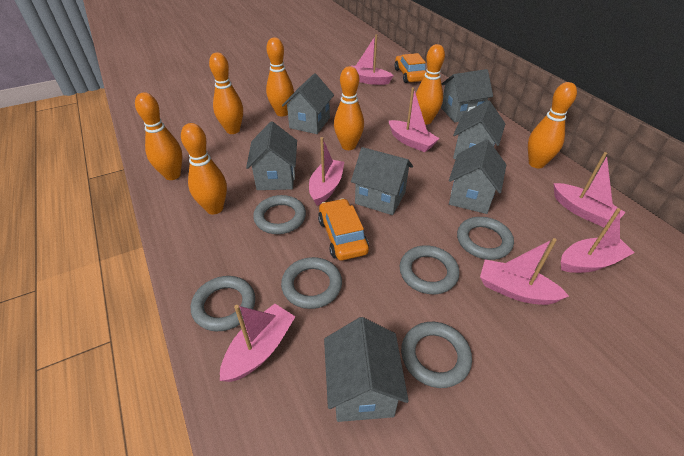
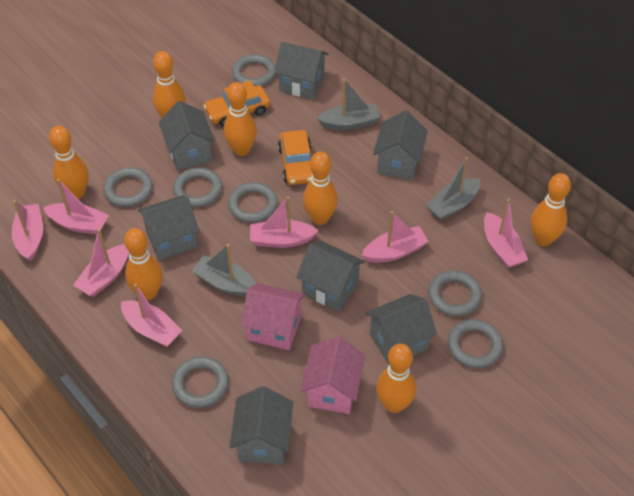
grey boat: 0 -> 3
grey ring: 6 -> 7
pink house: 0 -> 2

